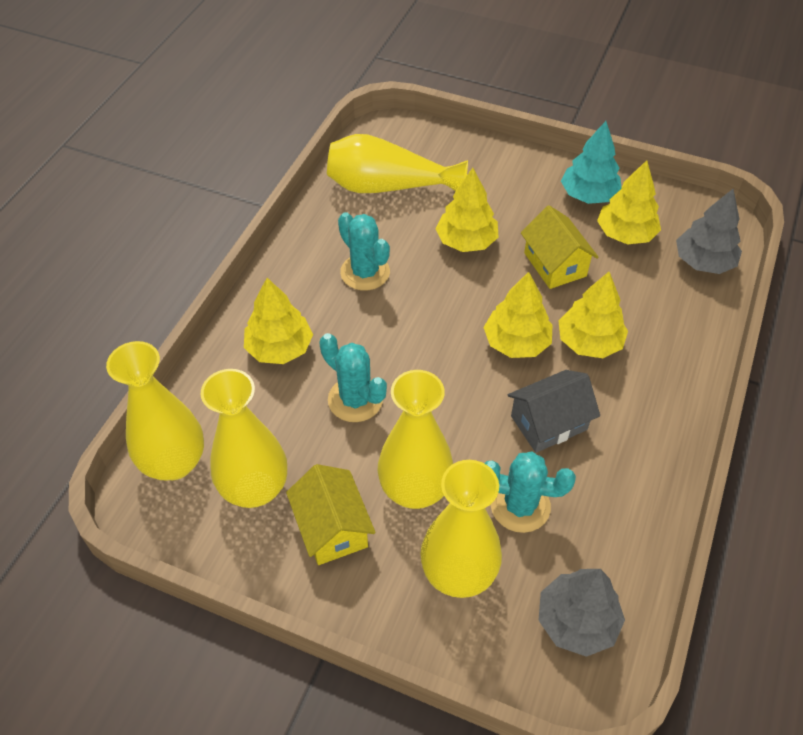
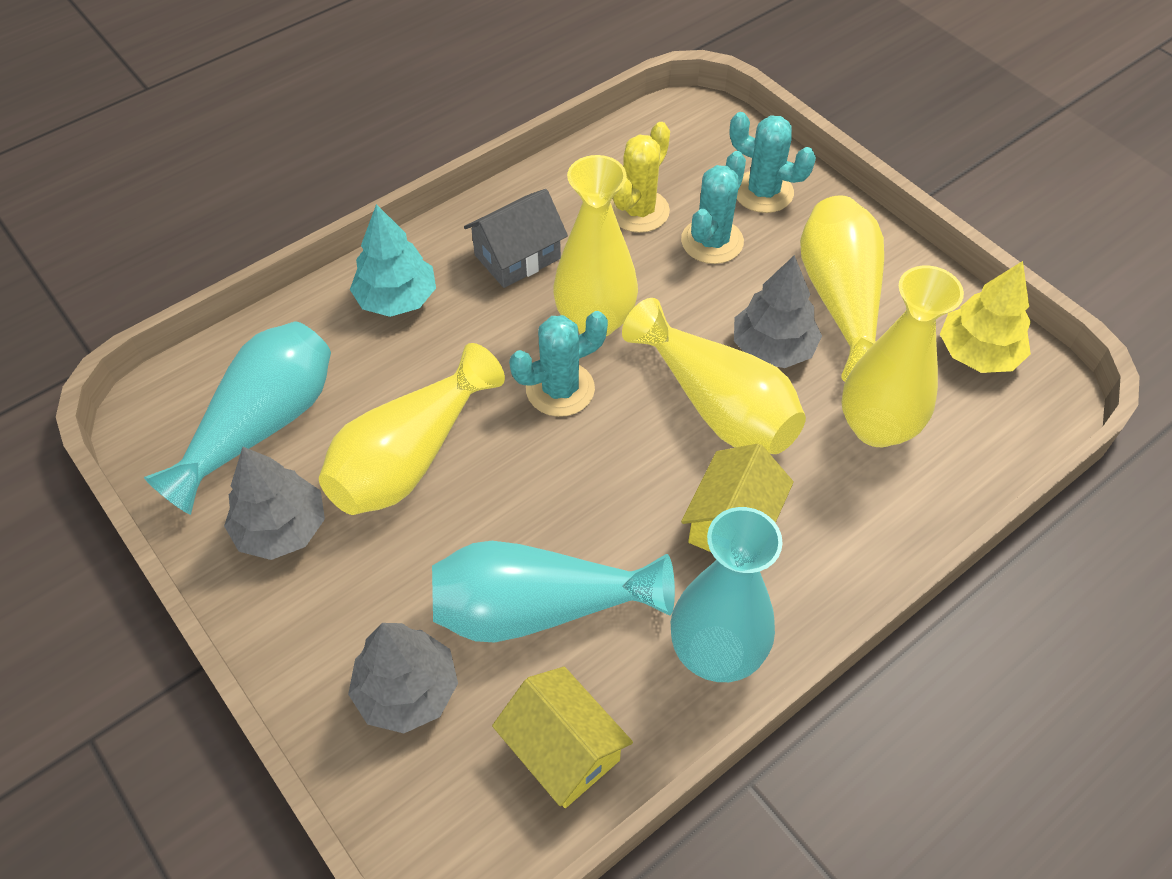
grey tree: 2 -> 3
turquoise vase: 0 -> 3
yellow cactus: 0 -> 1
yellow tree: 5 -> 1

